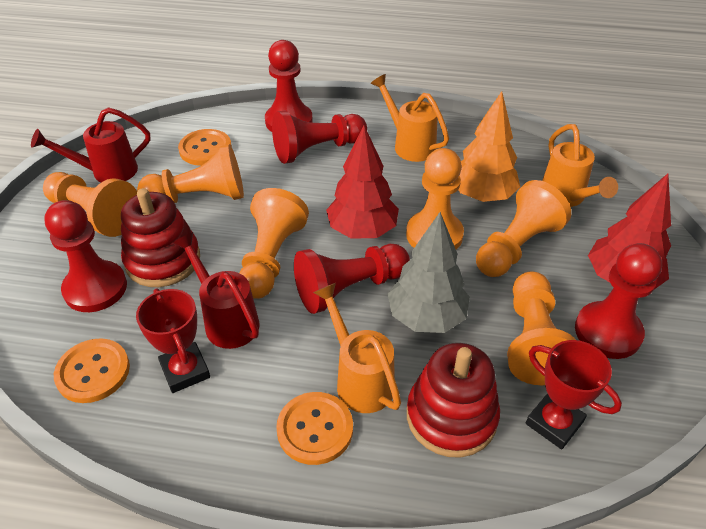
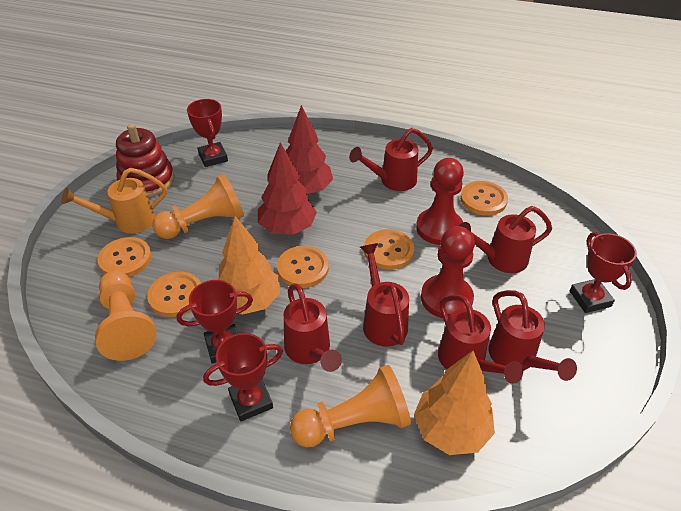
grey tree: 1 -> 0
orange button: 3 -> 5
orange pawn: 6 -> 3
orange tree: 1 -> 2
orange watering can: 3 -> 1
red pawn: 5 -> 2
red stacking toy: 2 -> 1
red trophy: 2 -> 4
red watering can: 2 -> 6

